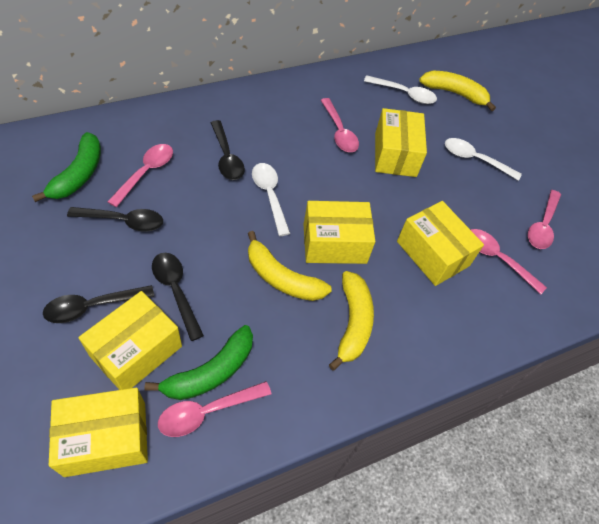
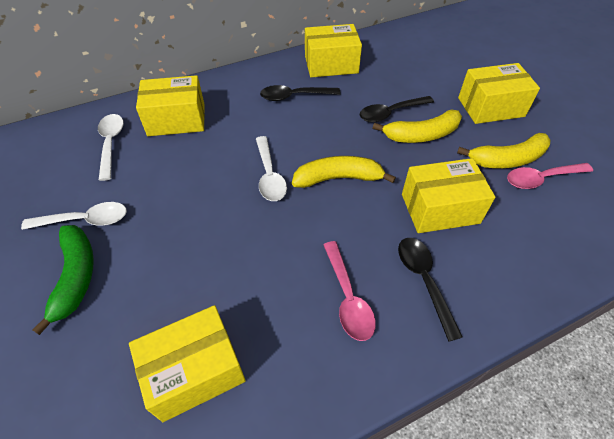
black spoon: 4 -> 3
green banana: 2 -> 1
pink spoon: 5 -> 2

